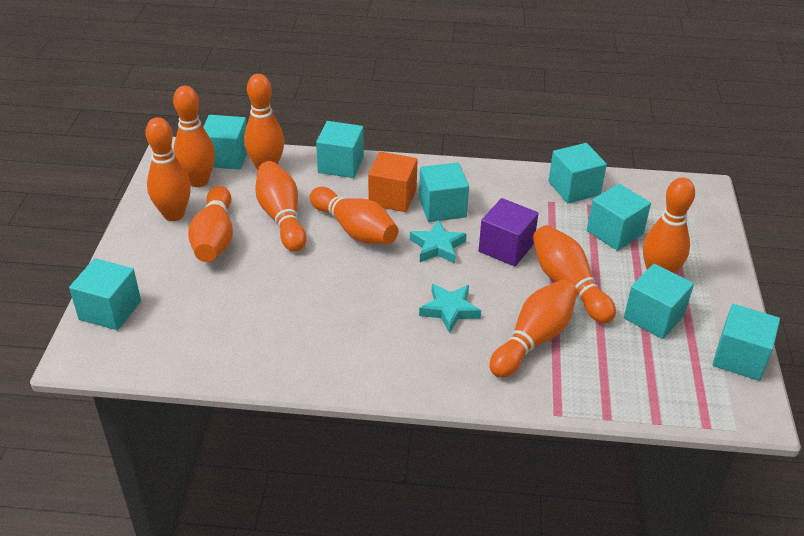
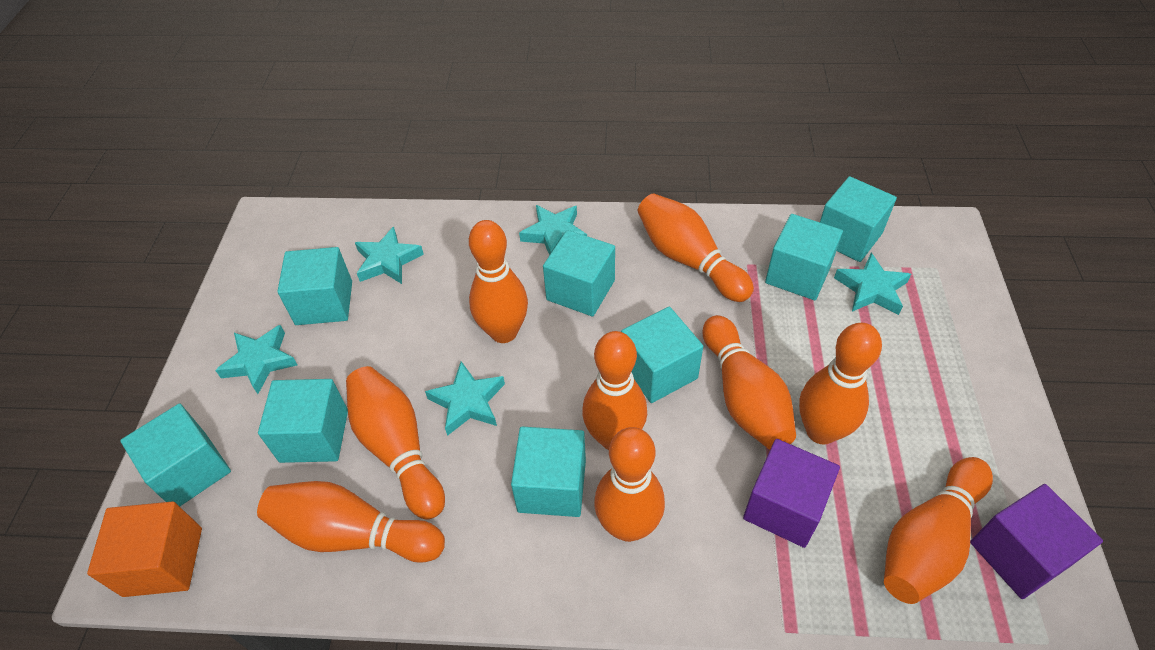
purple cube: 1 -> 2
turquoise star: 2 -> 5

